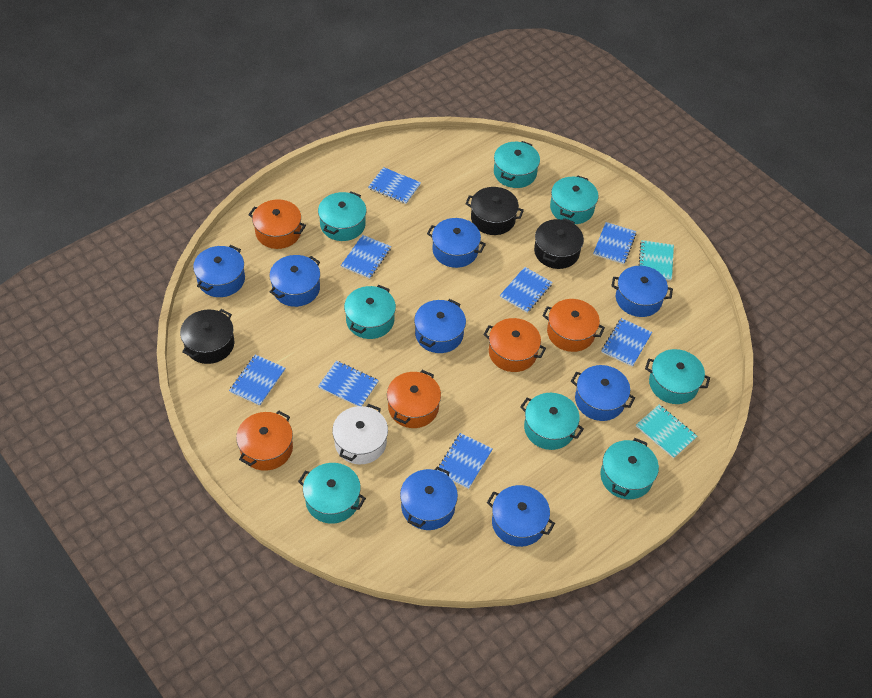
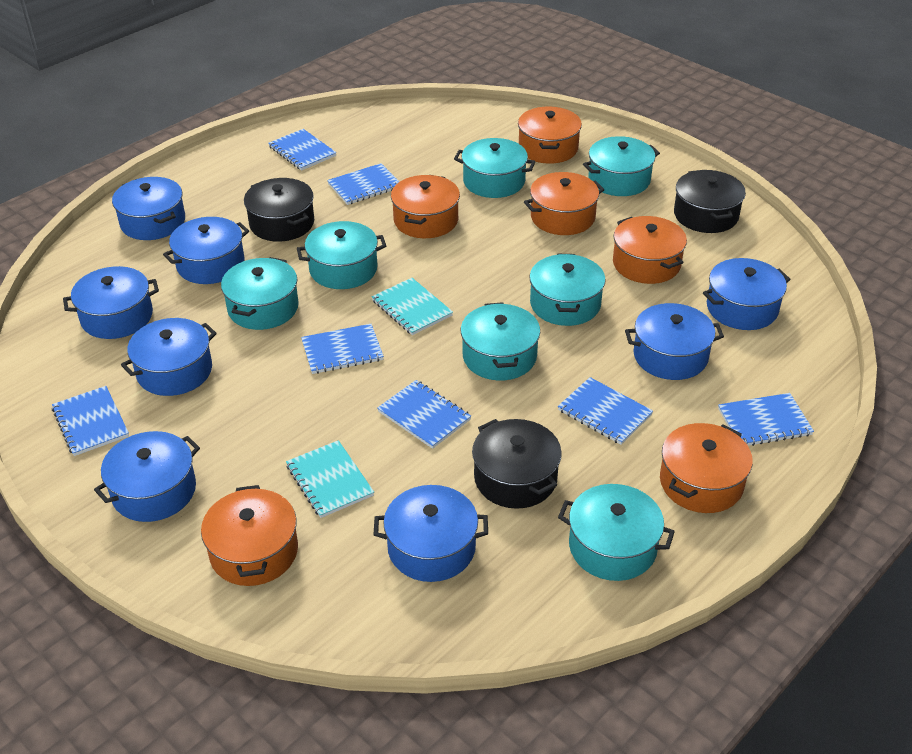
blue notebook: 8 -> 7
orange pot: 5 -> 6
turquoise pot: 8 -> 7
white pot: 1 -> 0

